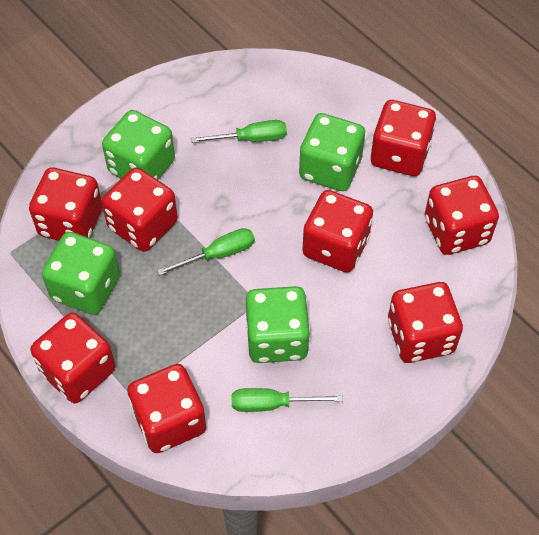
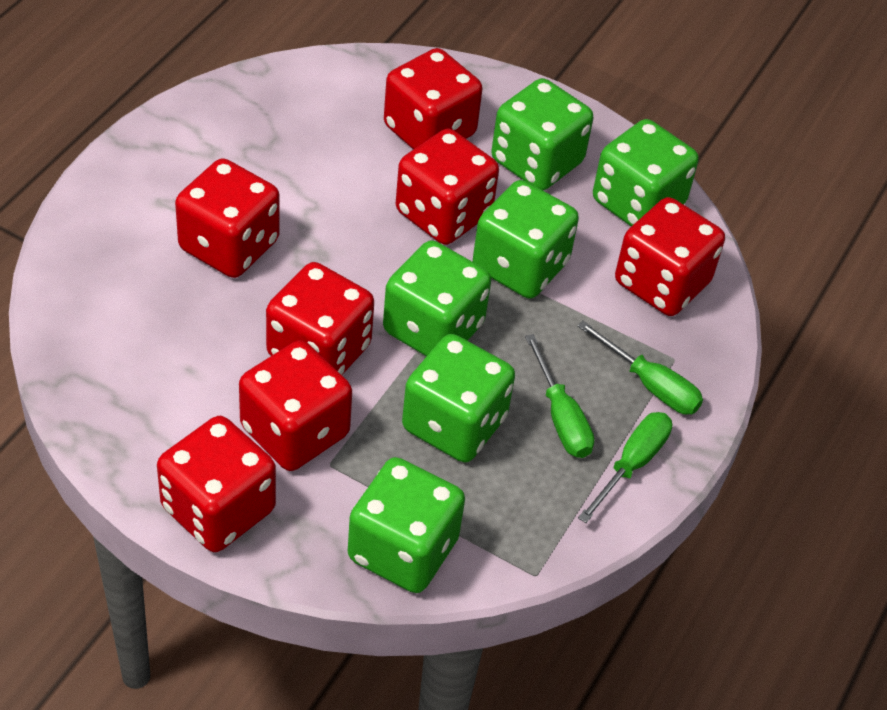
green dice: 4 -> 6
red dice: 8 -> 7

